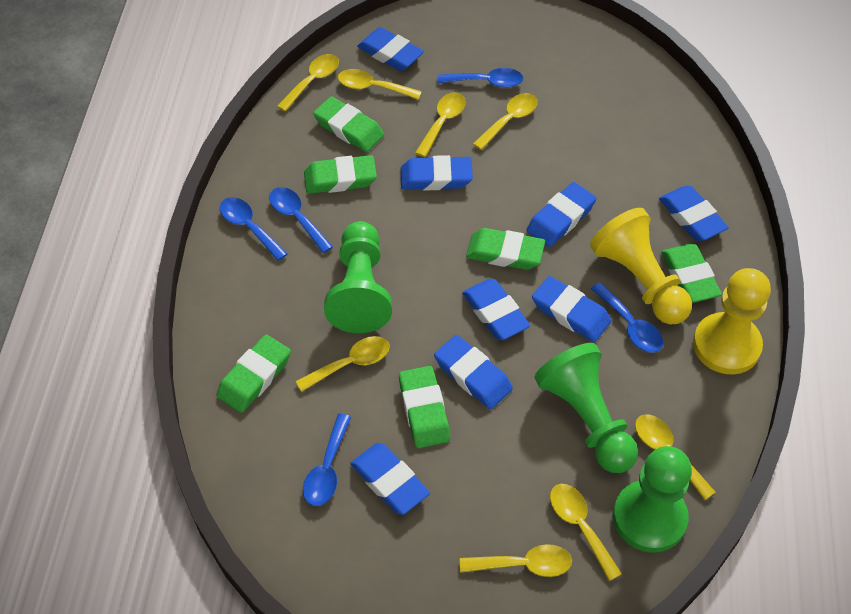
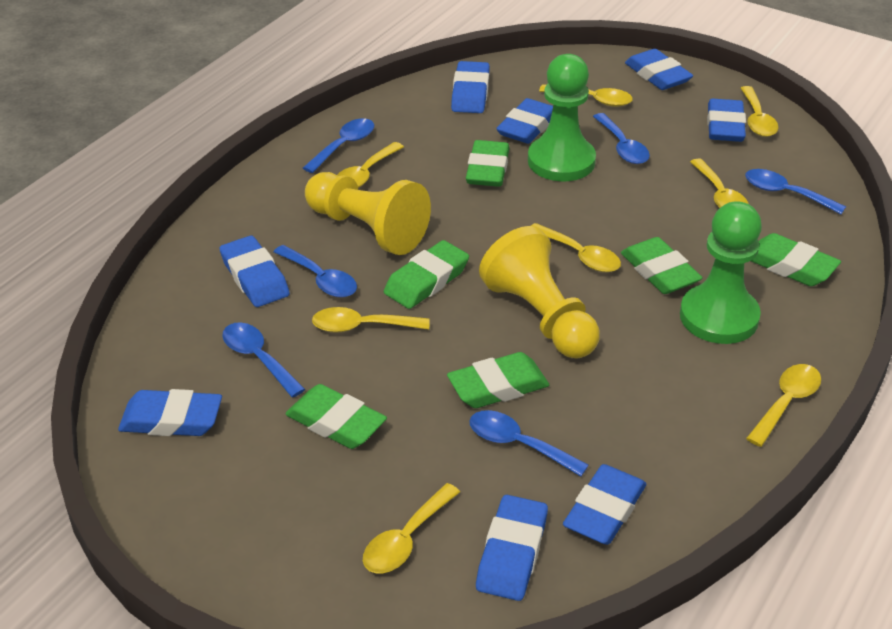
blue spoon: 5 -> 6
green pawn: 3 -> 2

